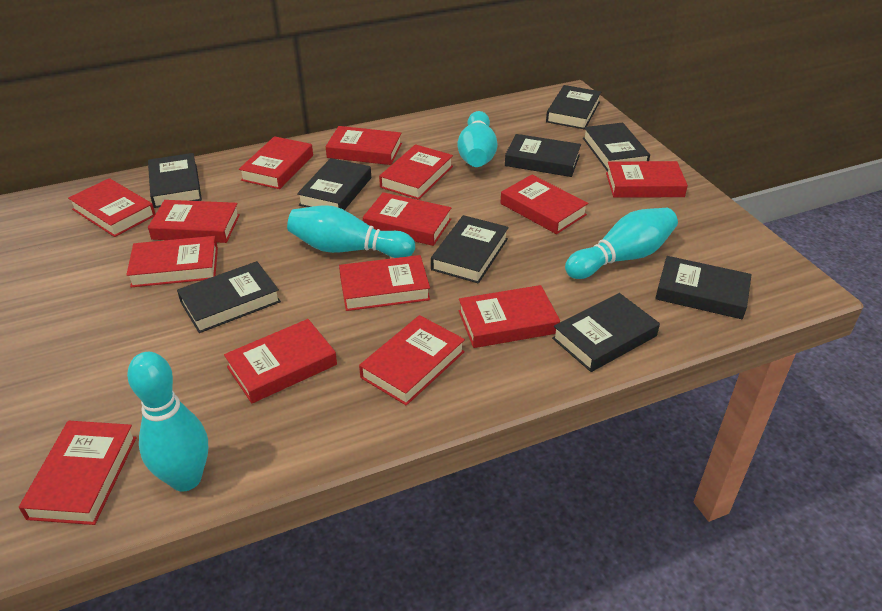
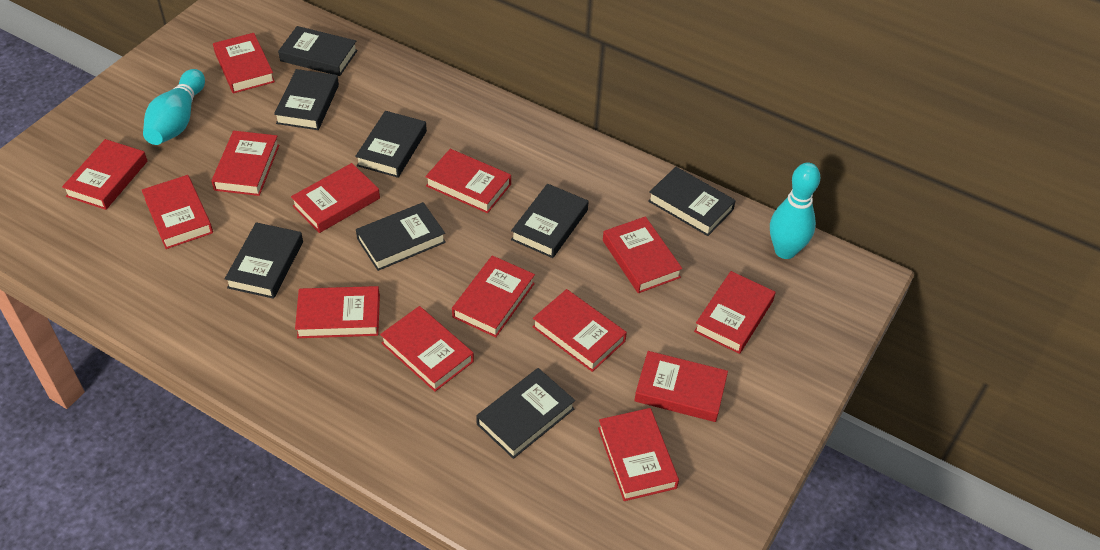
black book: 9 -> 8
turquoise bowling pin: 4 -> 2

